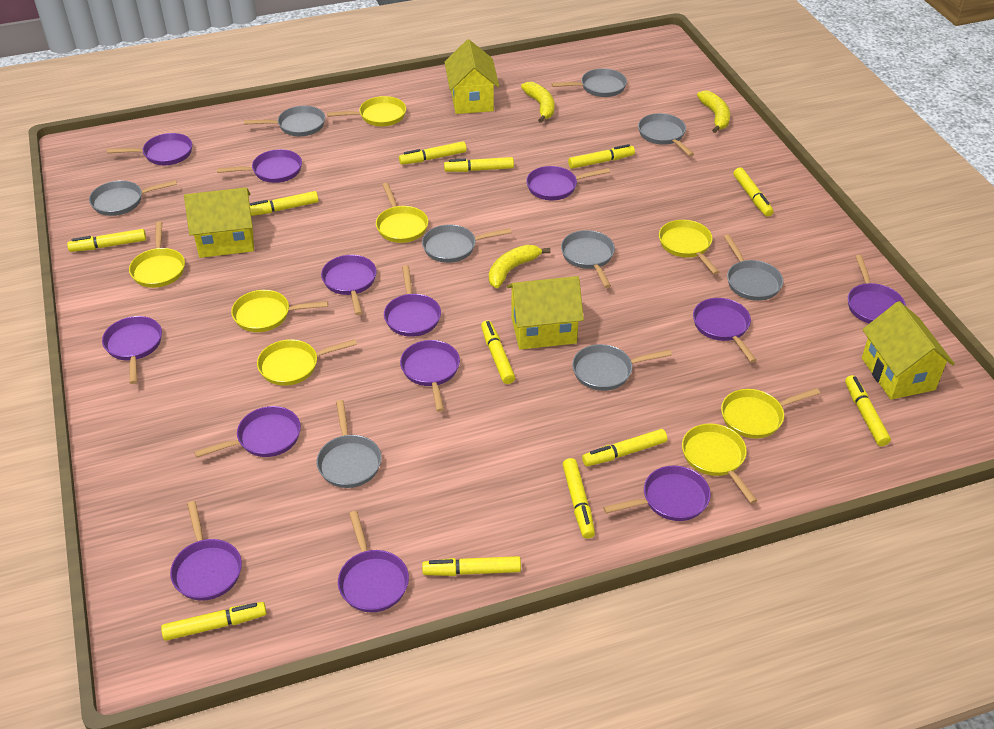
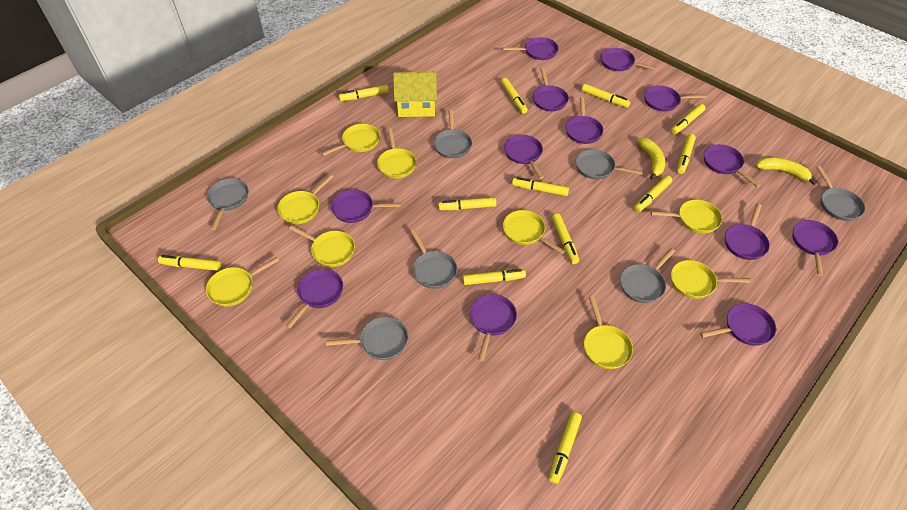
grey pan: 9 -> 7
yellow banana: 3 -> 2
yellow house: 4 -> 1
yellow pan: 8 -> 9

